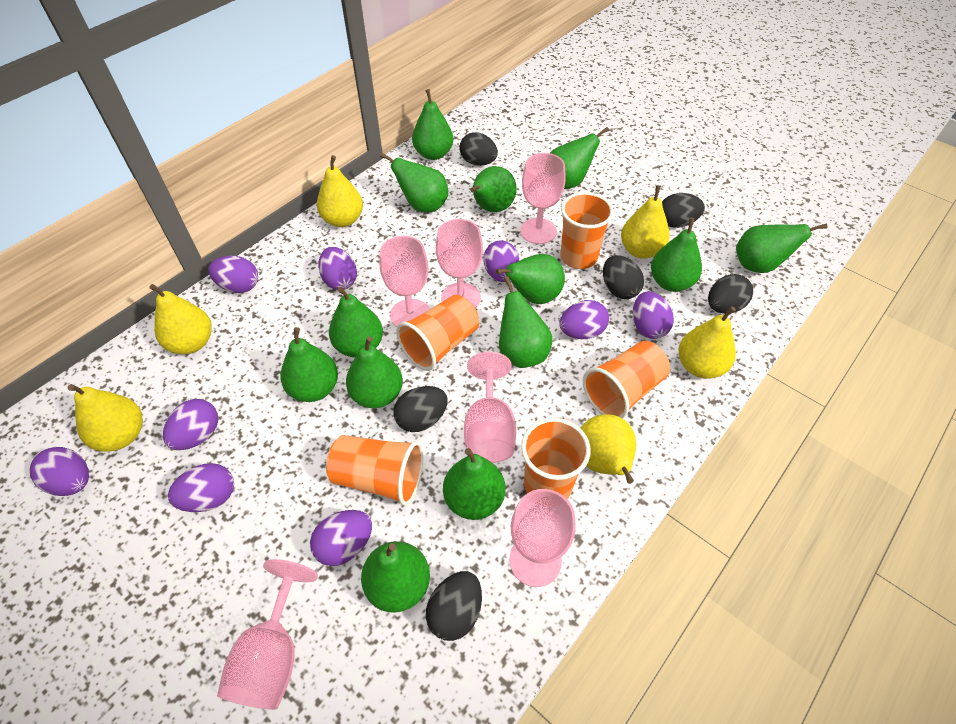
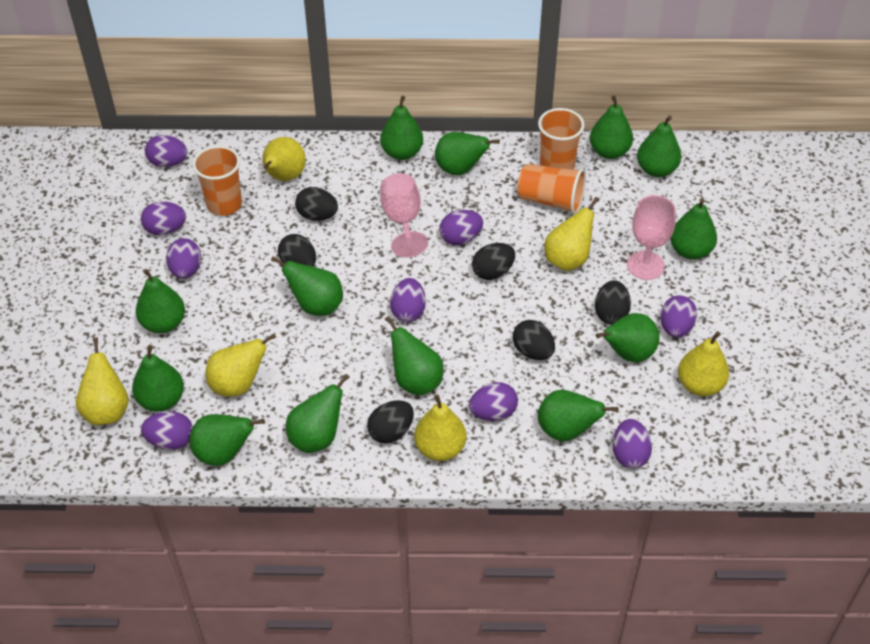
orange cup: 5 -> 3
pink goblet: 6 -> 2

